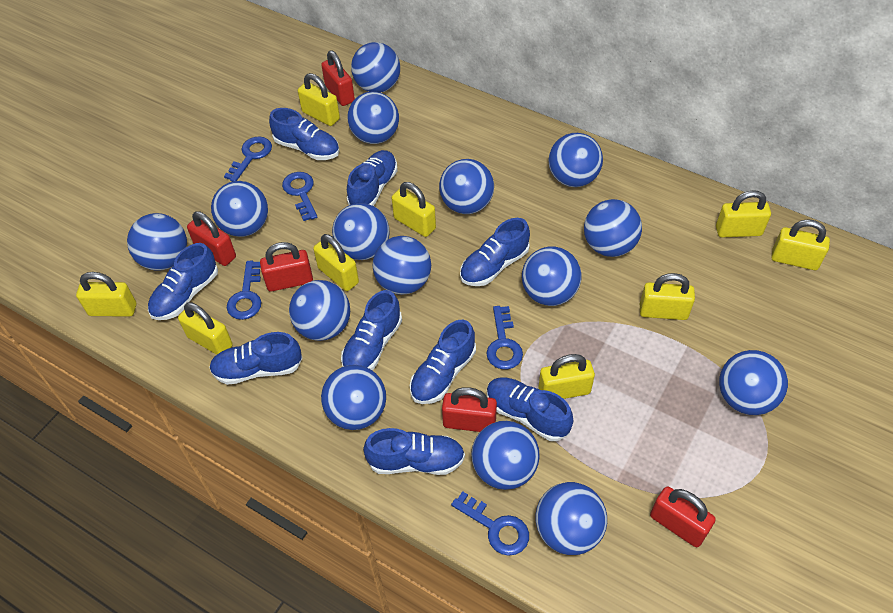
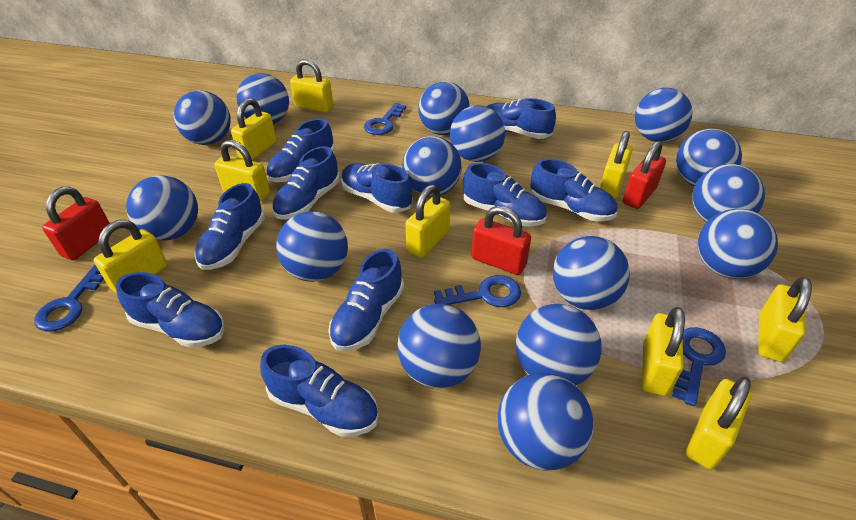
blue key: 5 -> 4
blue shoe: 9 -> 10
red padlock: 5 -> 3

